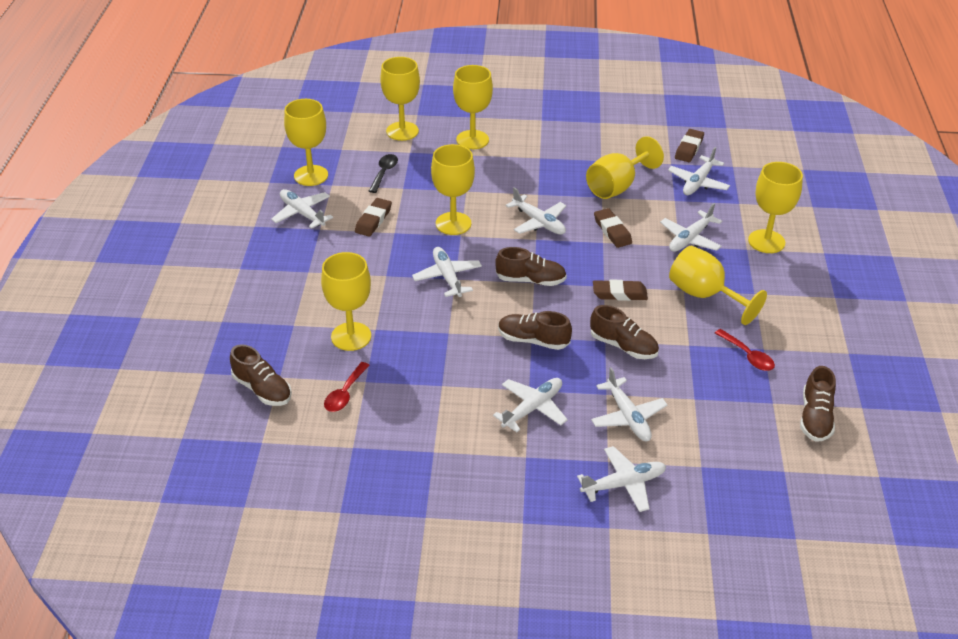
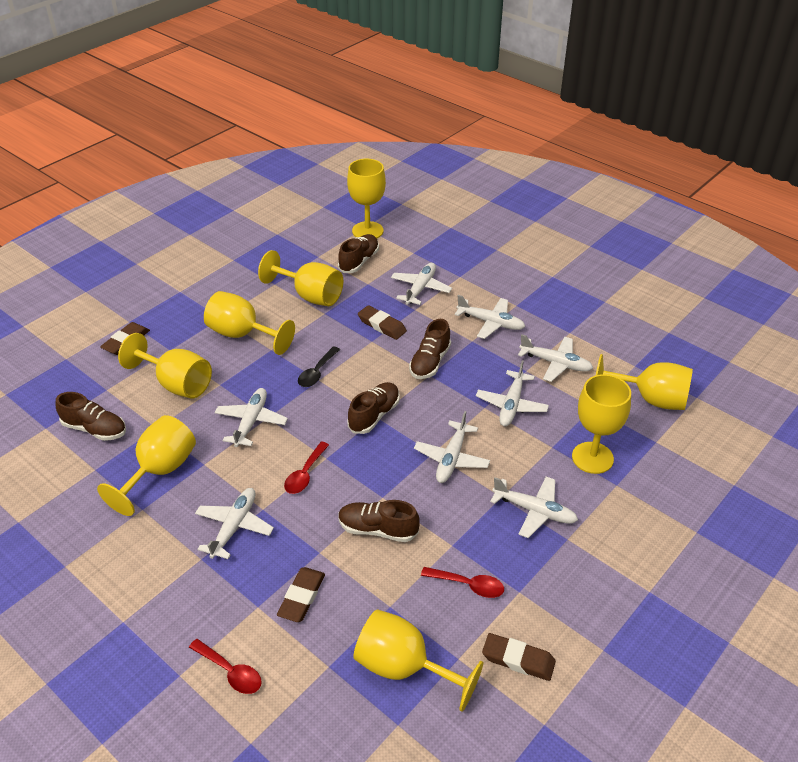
red spoon: 2 -> 3

